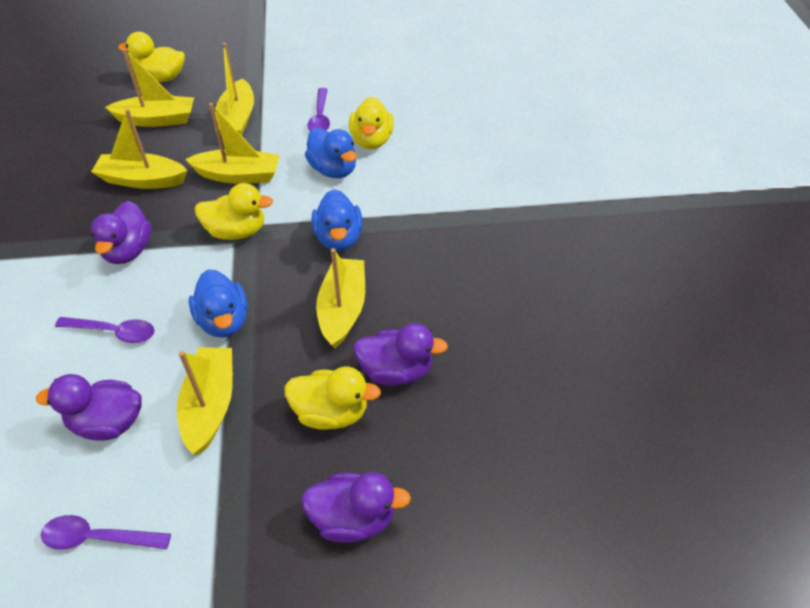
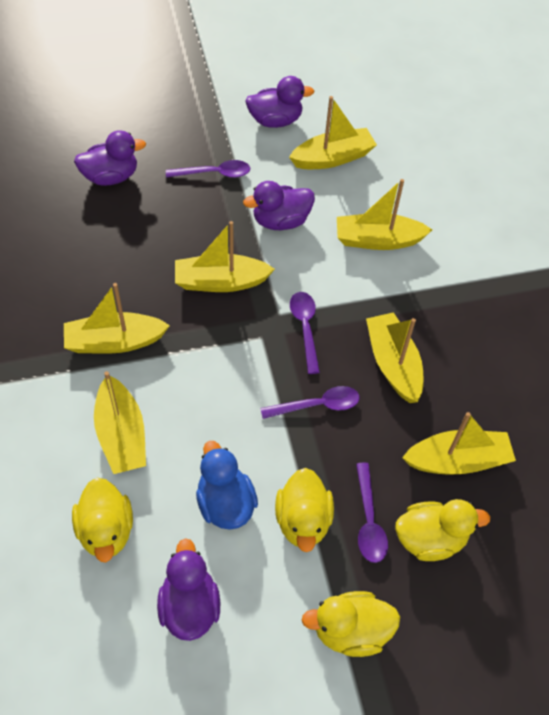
blue duck: 3 -> 1
purple spoon: 3 -> 4
yellow boat: 6 -> 7

